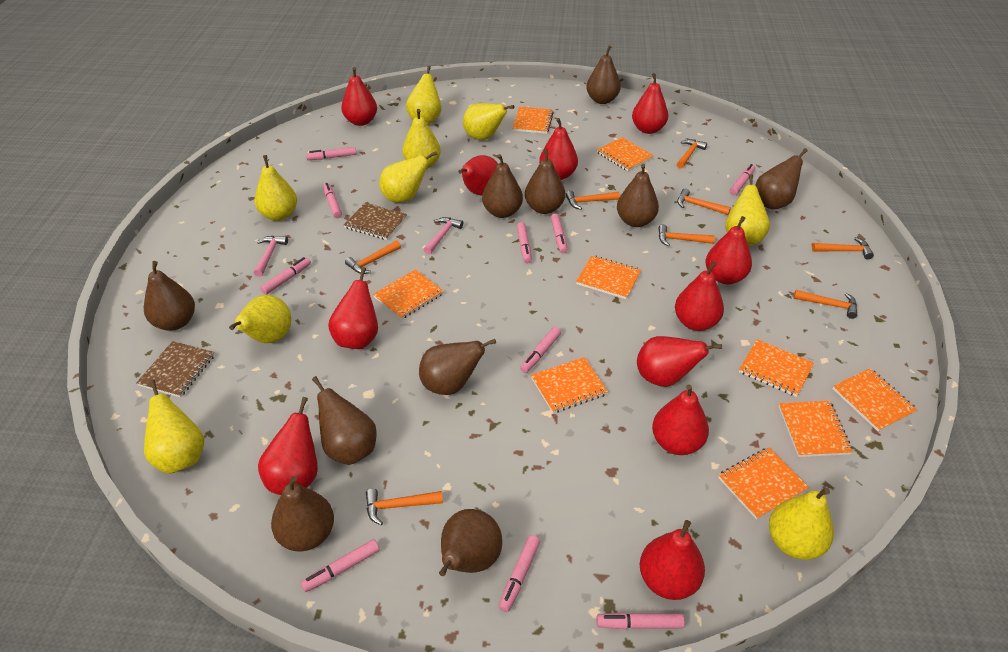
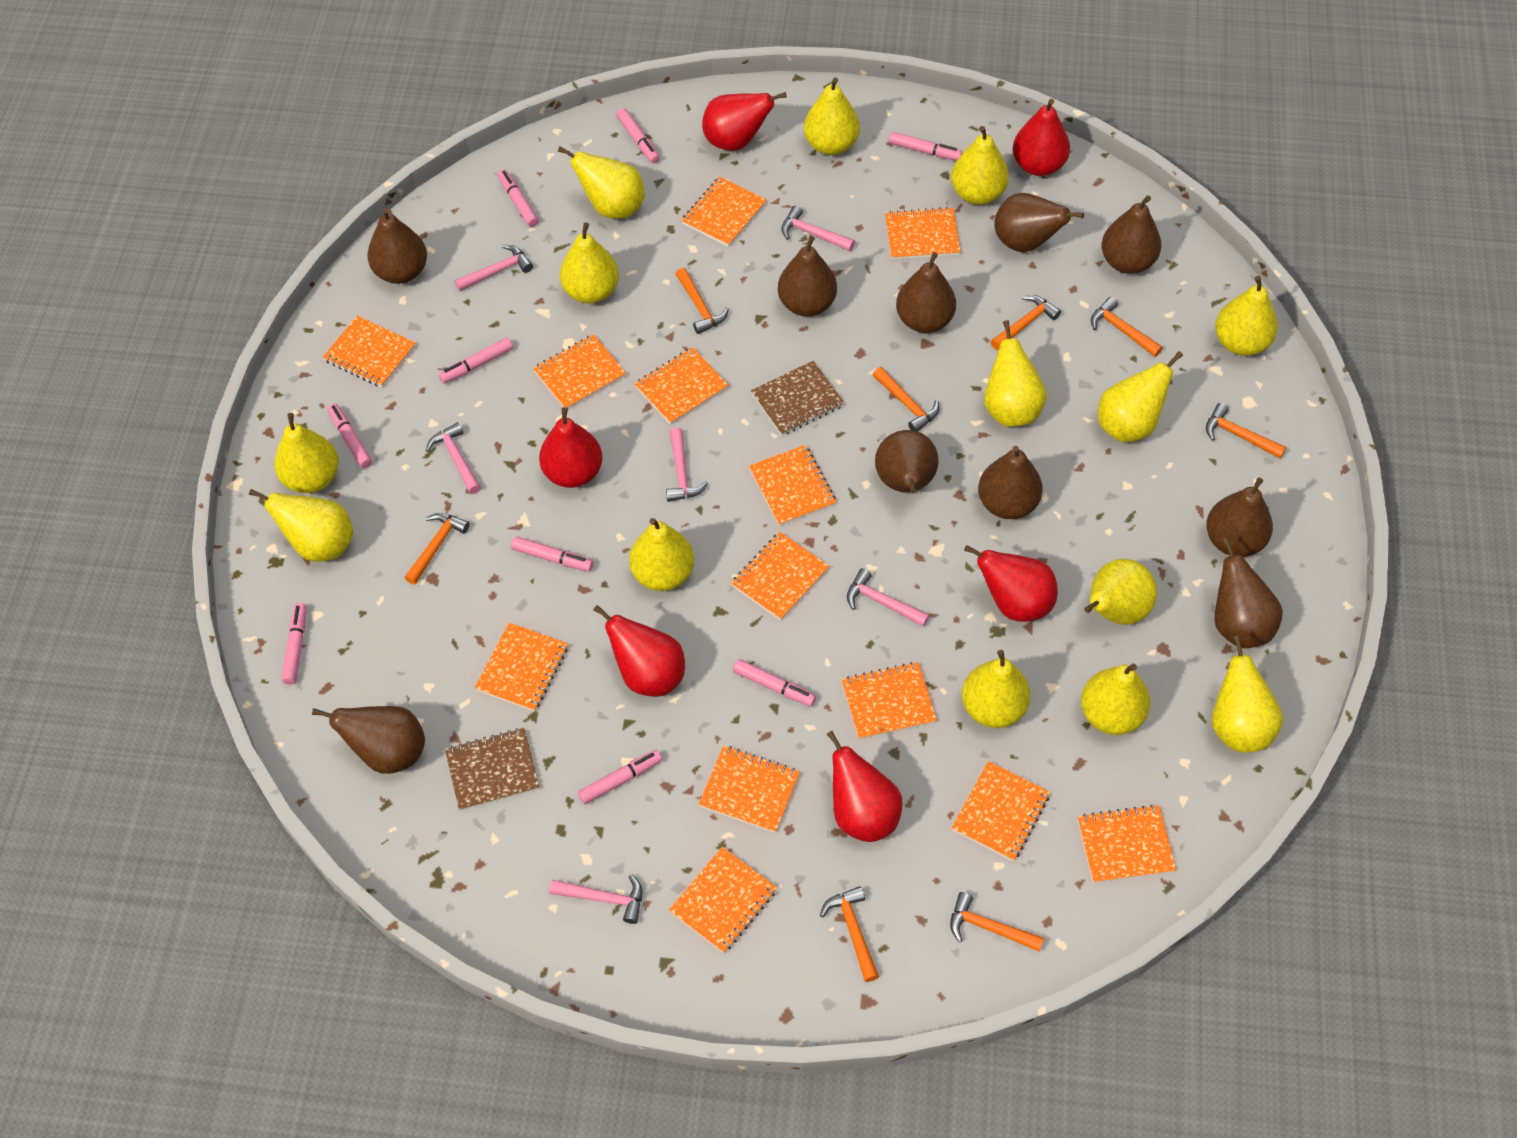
orange notebook: 9 -> 13
pink hammer: 2 -> 6
pink marker: 10 -> 9
red pear: 11 -> 6
yellow pear: 9 -> 14

